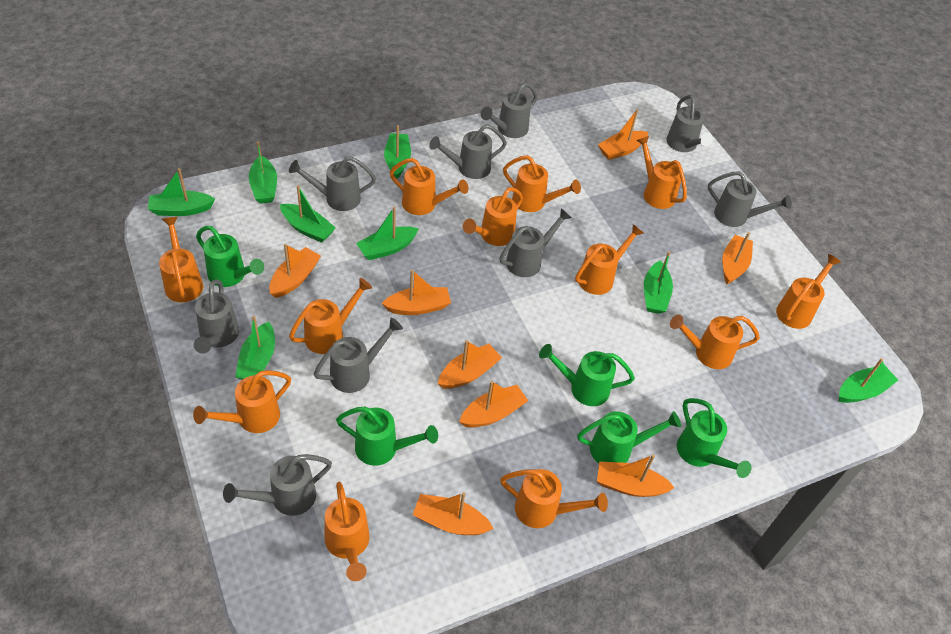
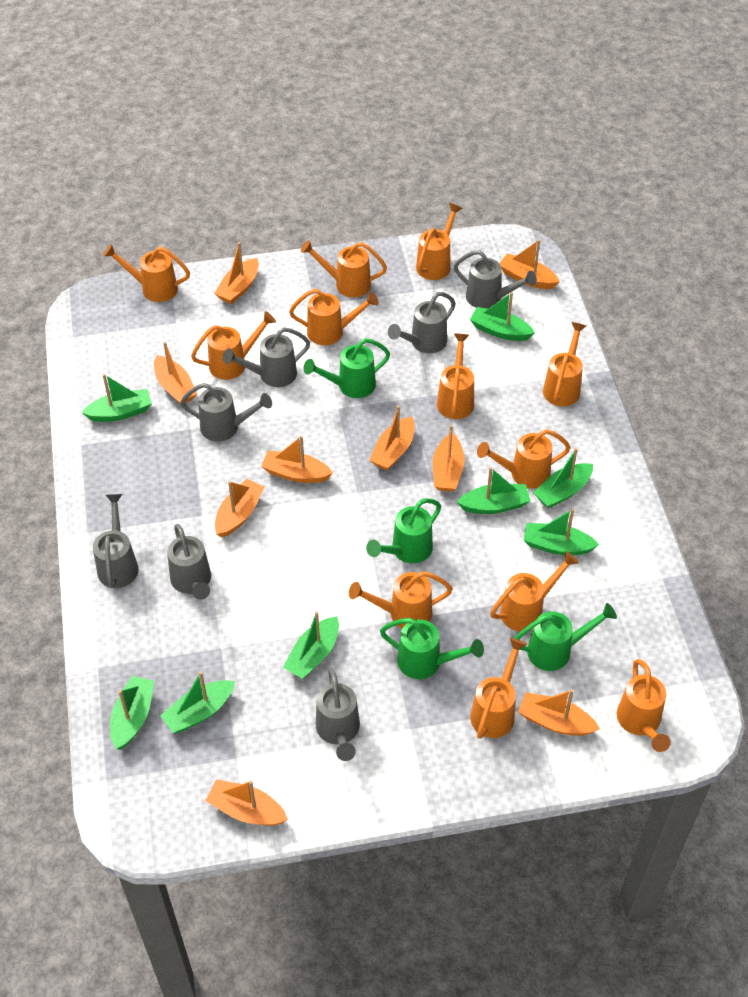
green watering can: 5 -> 4
grey watering can: 9 -> 7
orange boat: 8 -> 9

